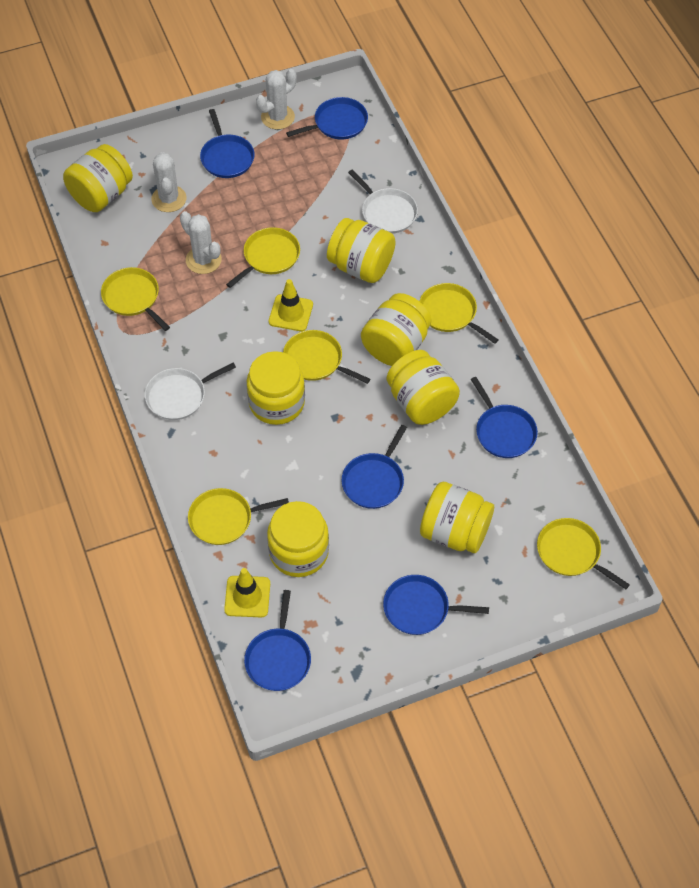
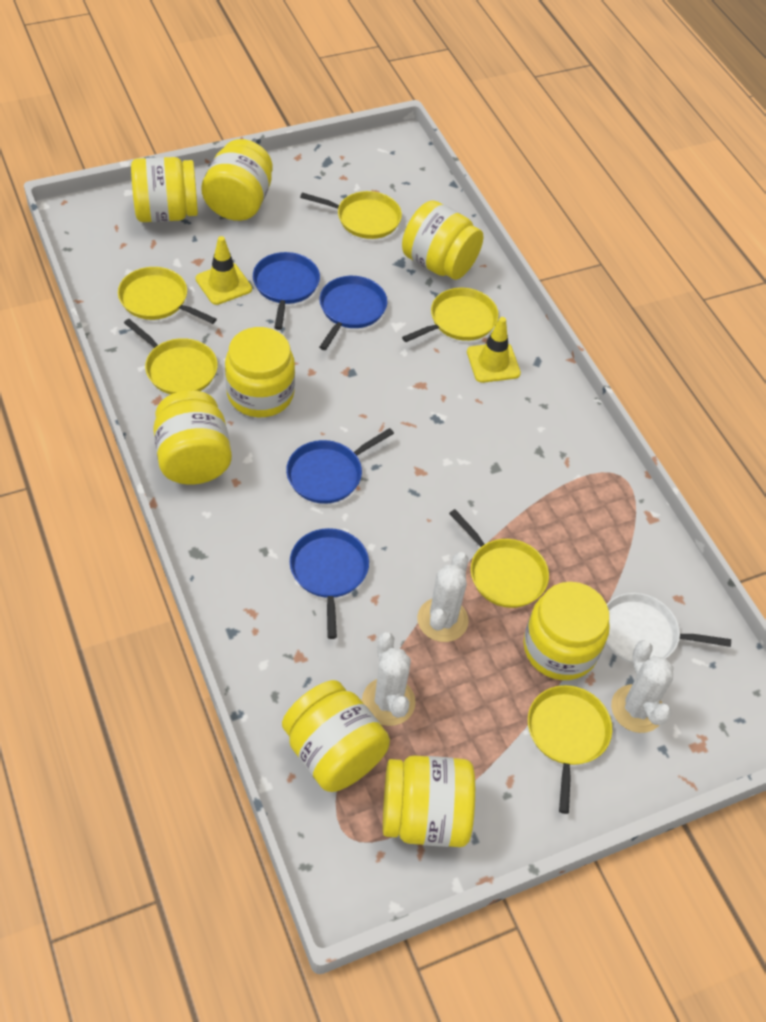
blue pan: 6 -> 4
white pan: 2 -> 1
yellow jar: 7 -> 8

